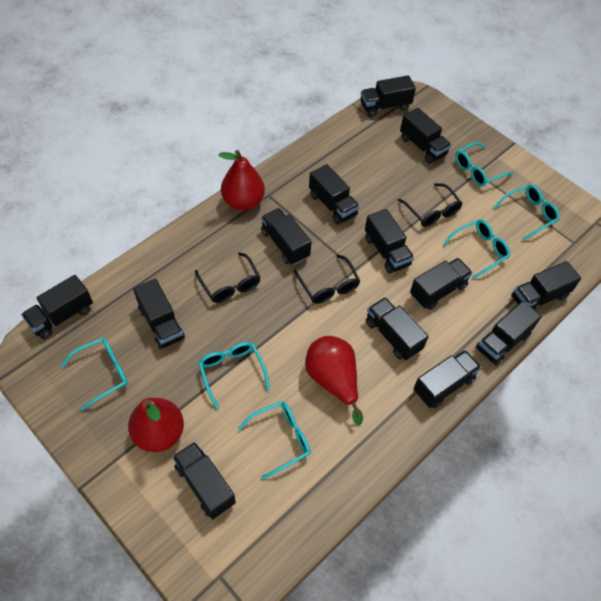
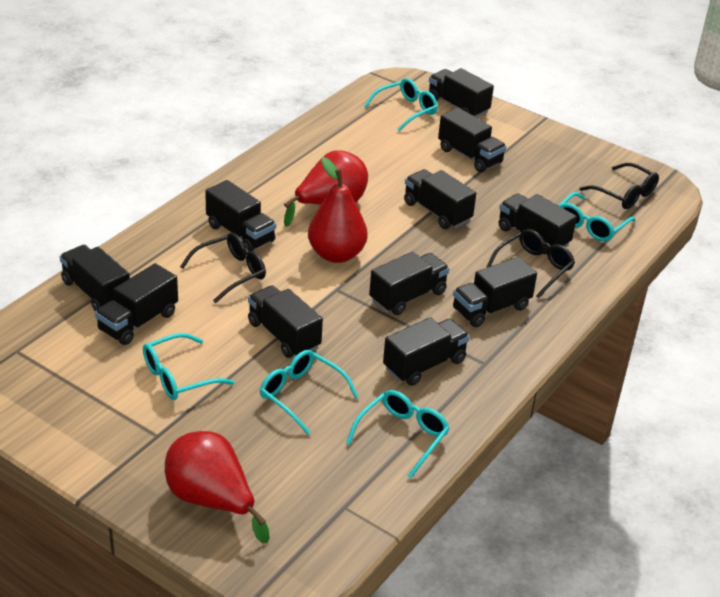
black truck: 13 -> 11
turquoise glasses: 6 -> 5

